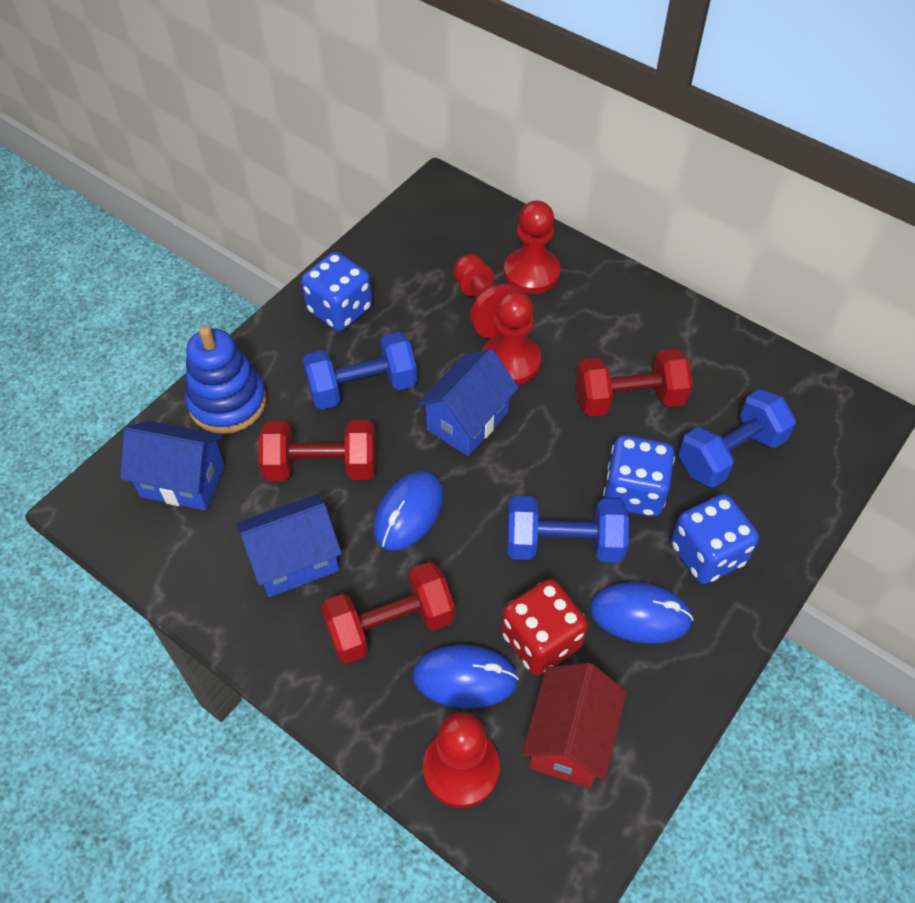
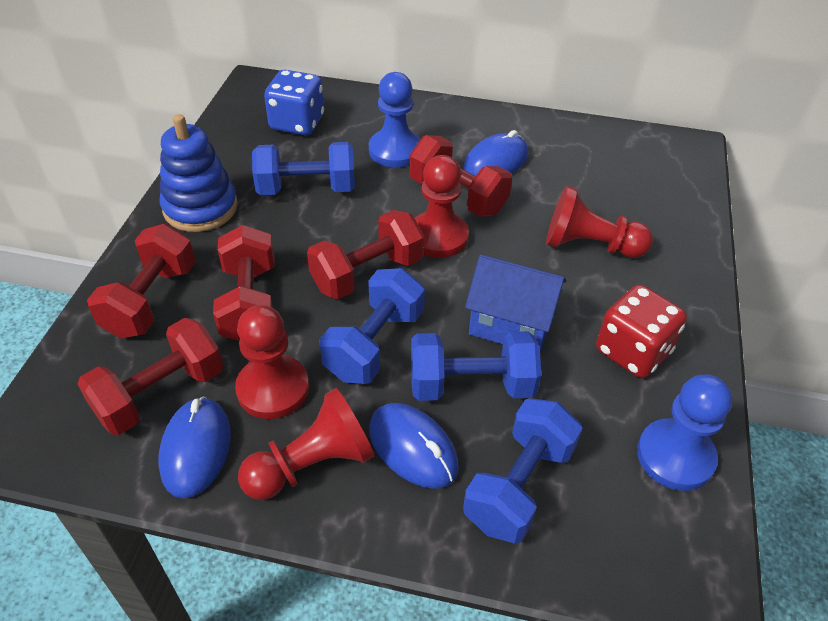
blue dice: 3 -> 1
blue dumbbell: 3 -> 4
blue house: 3 -> 1
blue pawn: 0 -> 2
red dumbbell: 3 -> 5
red house: 1 -> 0

